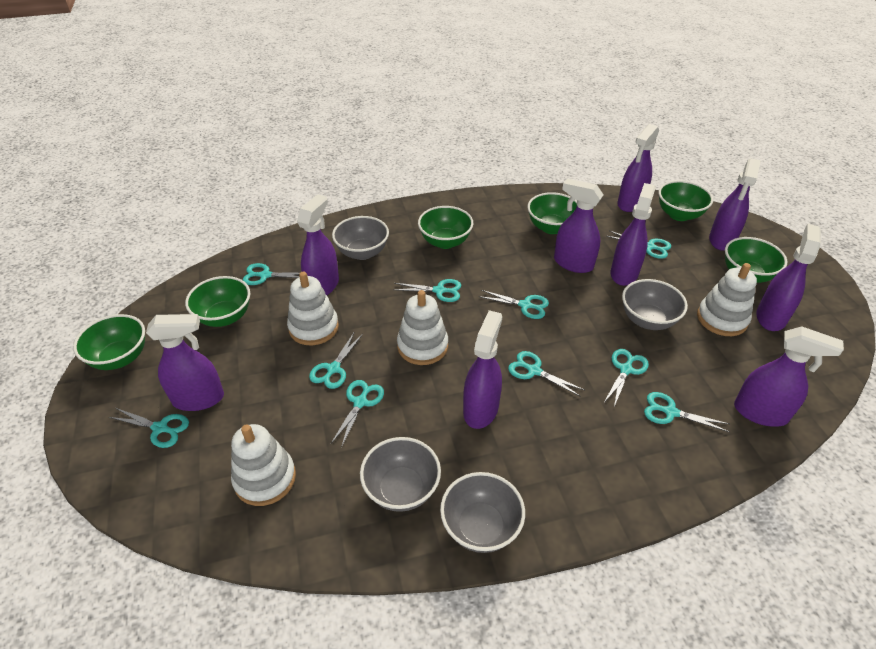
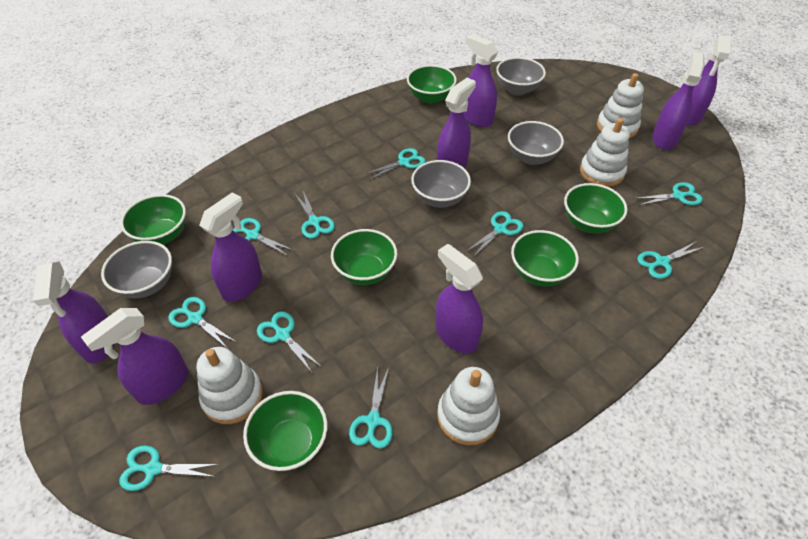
purple spray bottle: 9 -> 8

